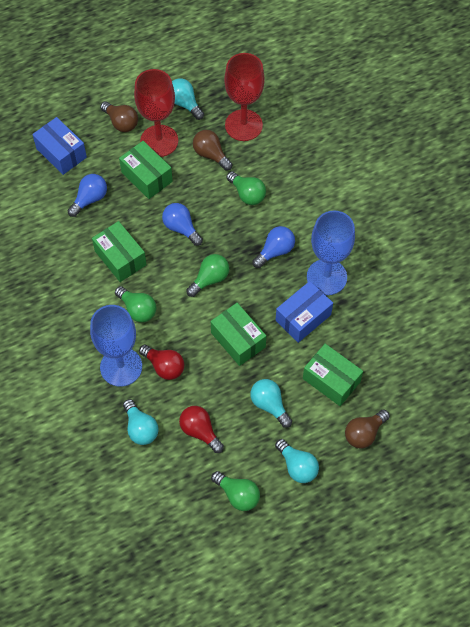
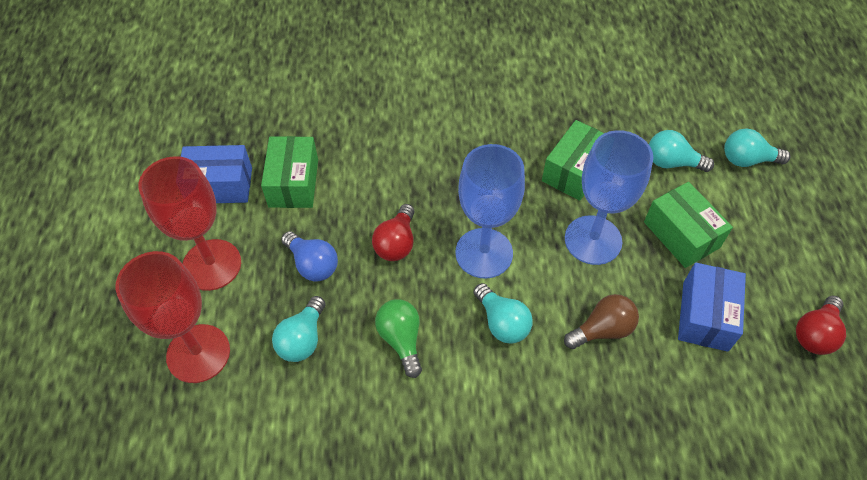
blue light bulb: 3 -> 1
brown light bulb: 3 -> 1
green box: 4 -> 3
green light bulb: 4 -> 1

